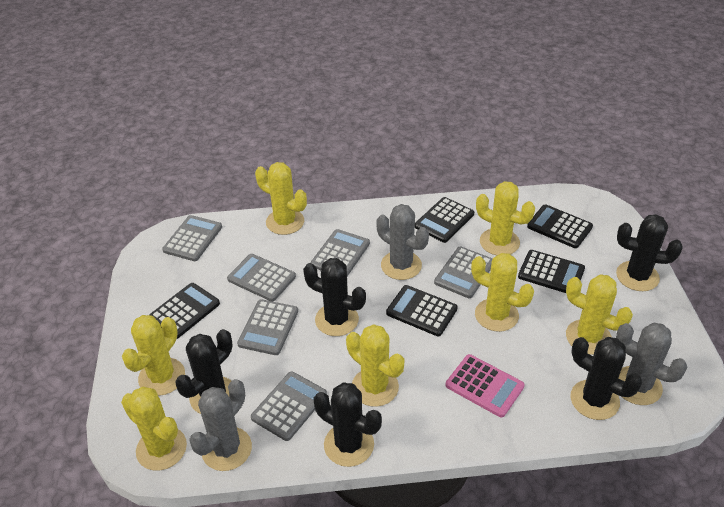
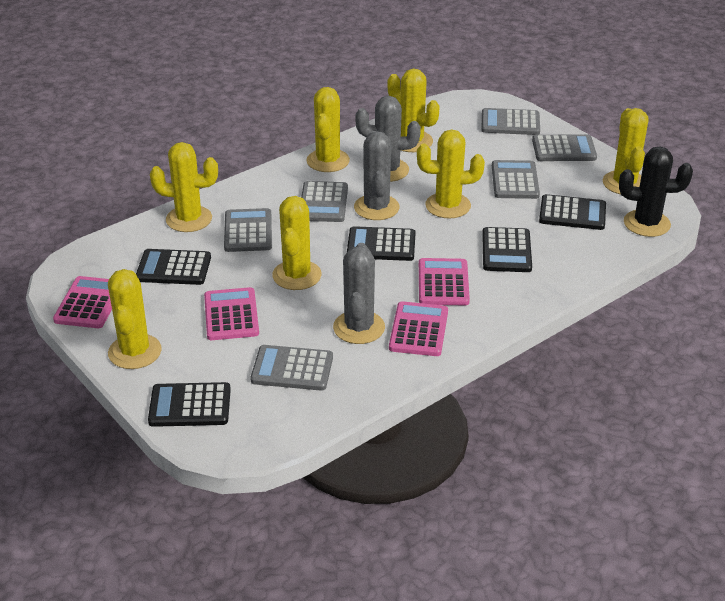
black cactus: 5 -> 1
pink calculator: 1 -> 4

